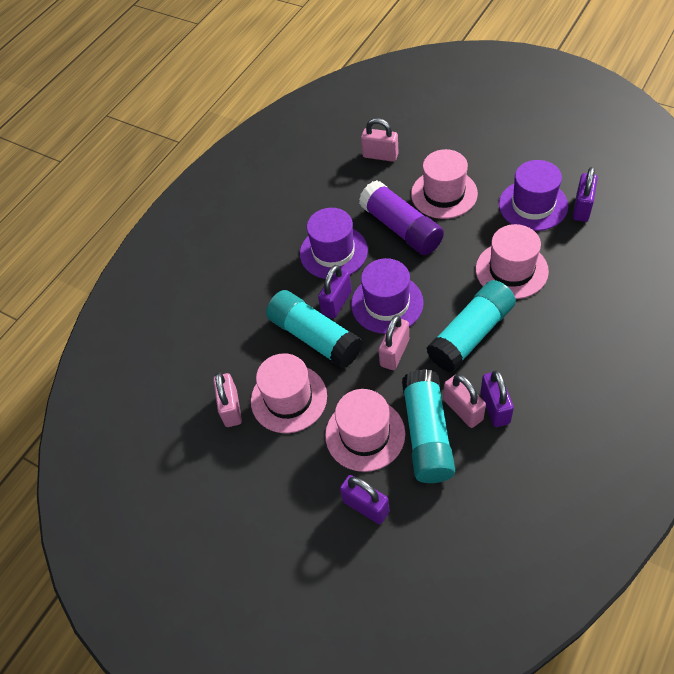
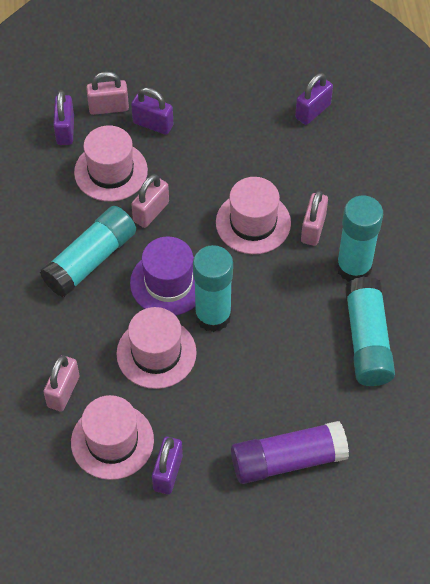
purple hat: 3 -> 1
turquoise glue stick: 3 -> 4

